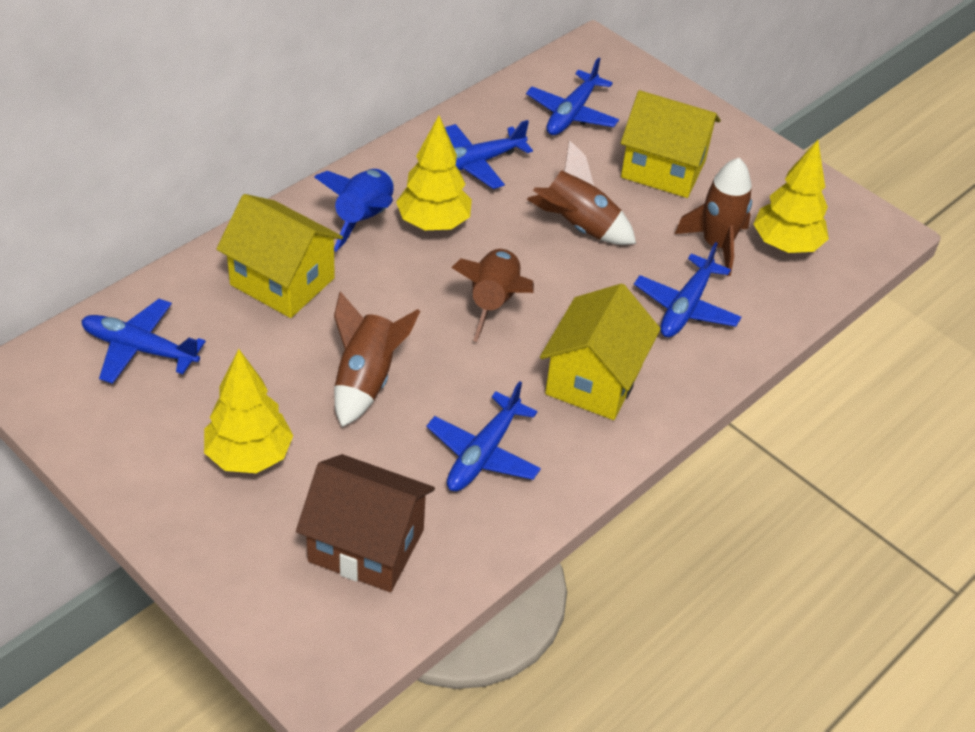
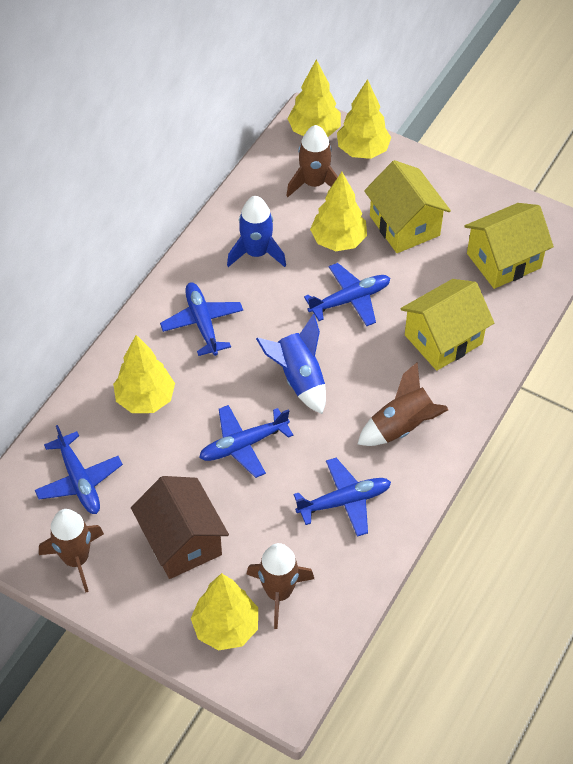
blue rocket: 1 -> 2
yellow tree: 3 -> 5

